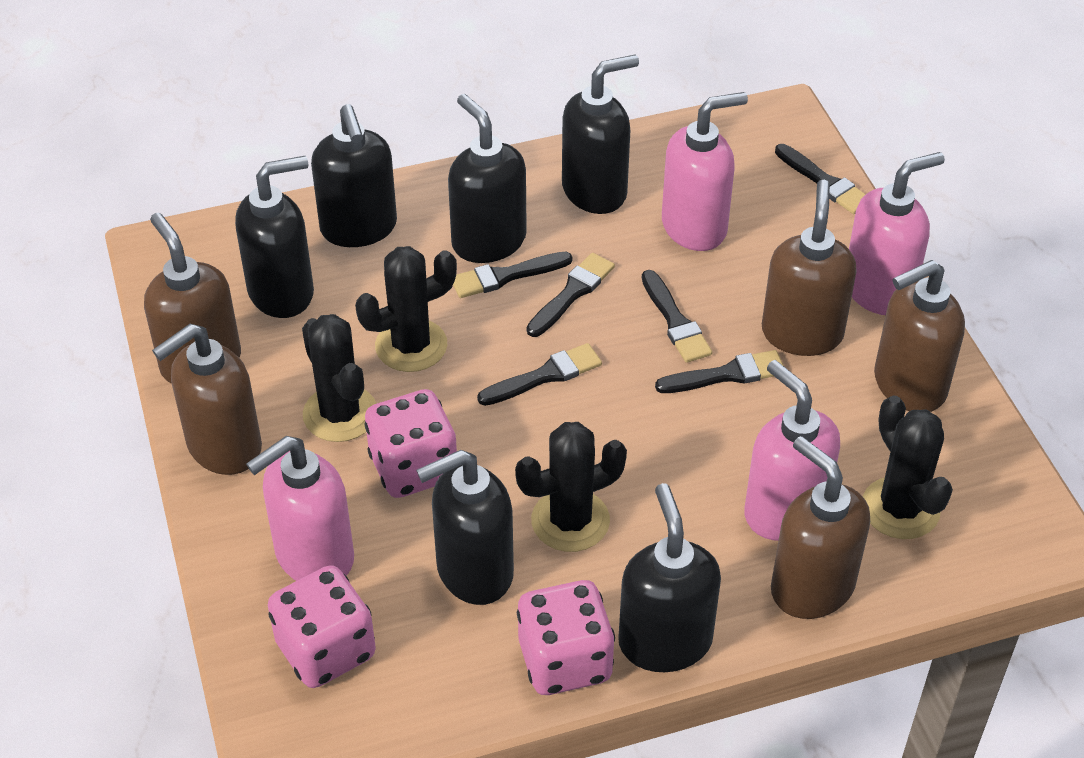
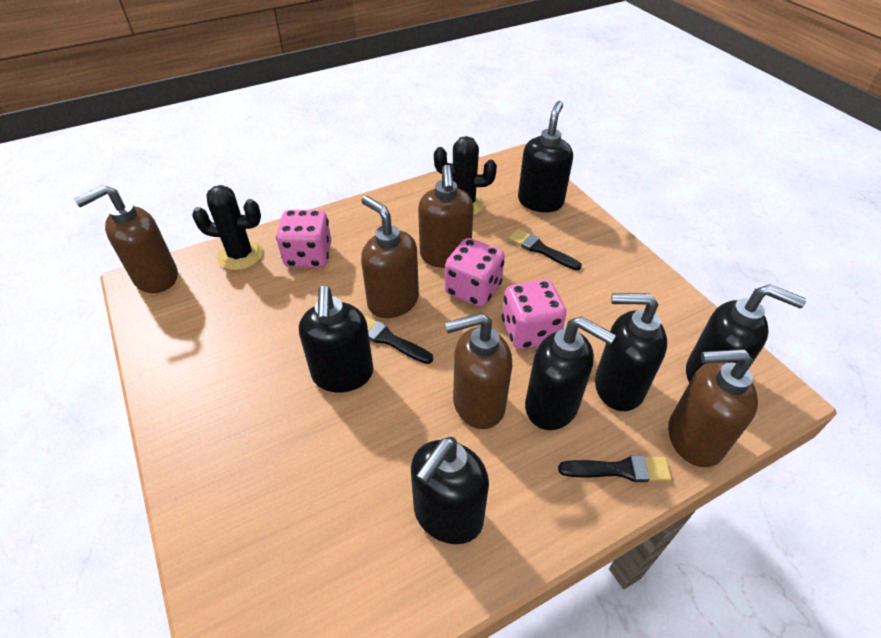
black brush: 6 -> 3
black cactus: 4 -> 2
pink soap dispenser: 4 -> 0

